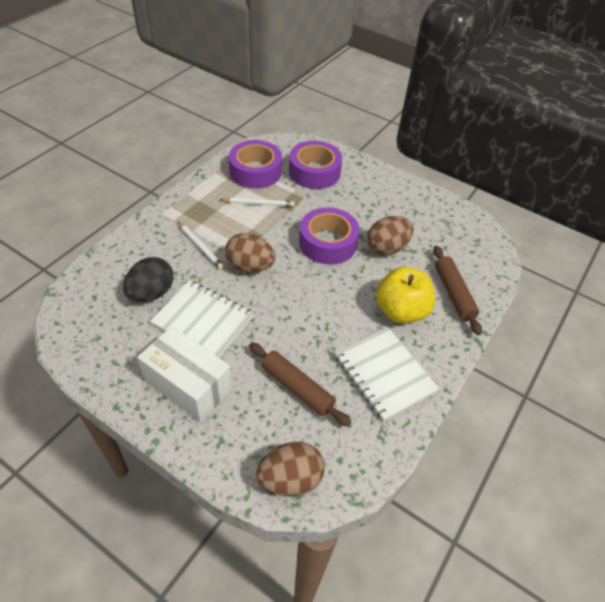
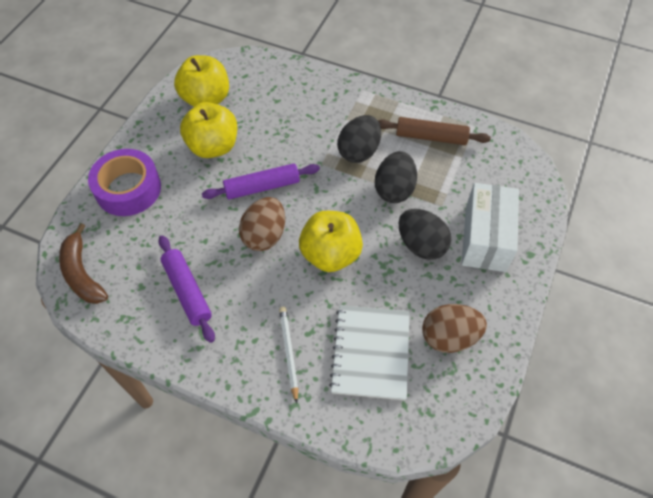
black egg: 1 -> 3
brown banana: 0 -> 1
brown egg: 3 -> 2
brown rolling pin: 2 -> 1
purple rolling pin: 0 -> 2
purple tape: 3 -> 1
white notebook: 2 -> 1
white pencil: 2 -> 1
yellow apple: 1 -> 3

